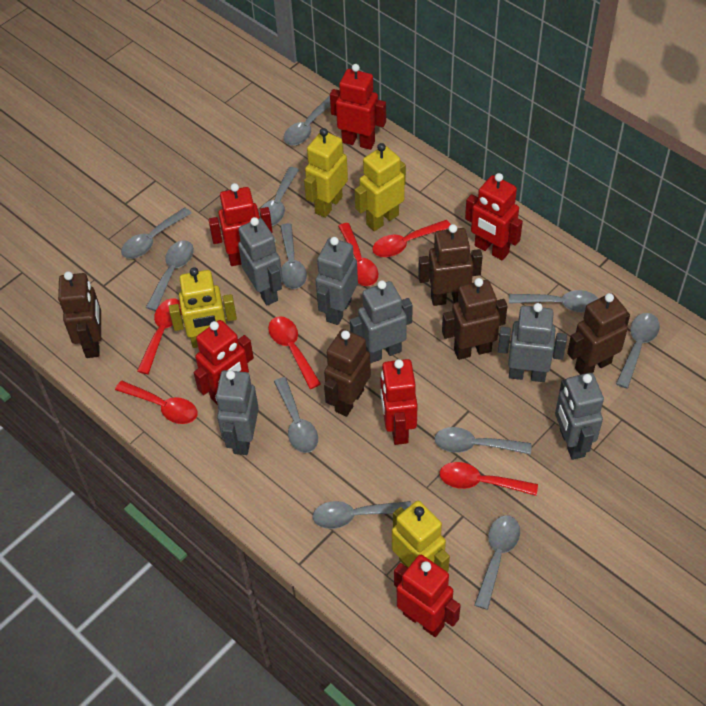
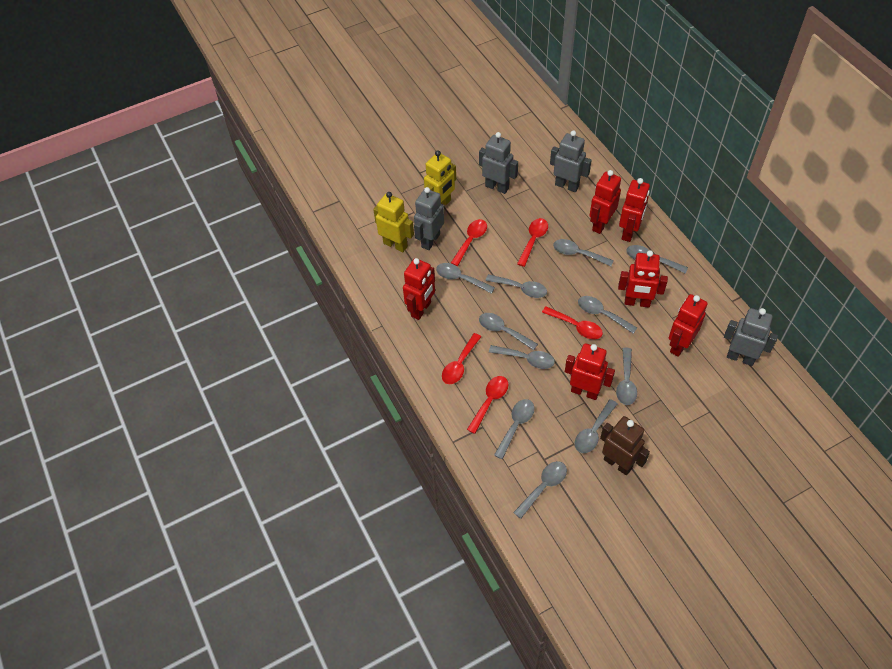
brown robot: 5 -> 1
grey robot: 6 -> 4
red spoon: 6 -> 5
yellow robot: 4 -> 2

